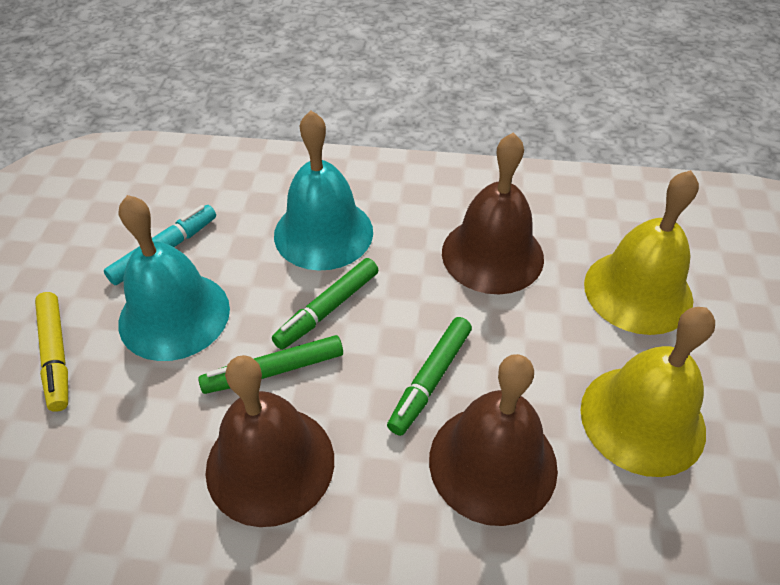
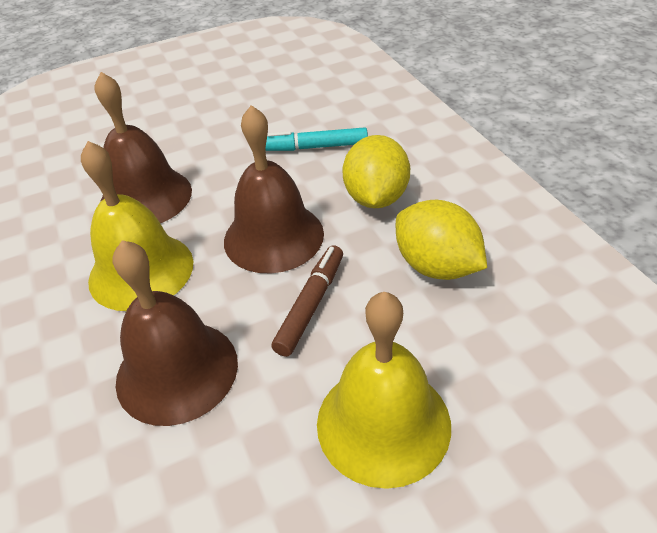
brown marker: 0 -> 1
green marker: 3 -> 0
turquoise bell: 2 -> 0
yellow lemon: 0 -> 2
yellow marker: 1 -> 0

